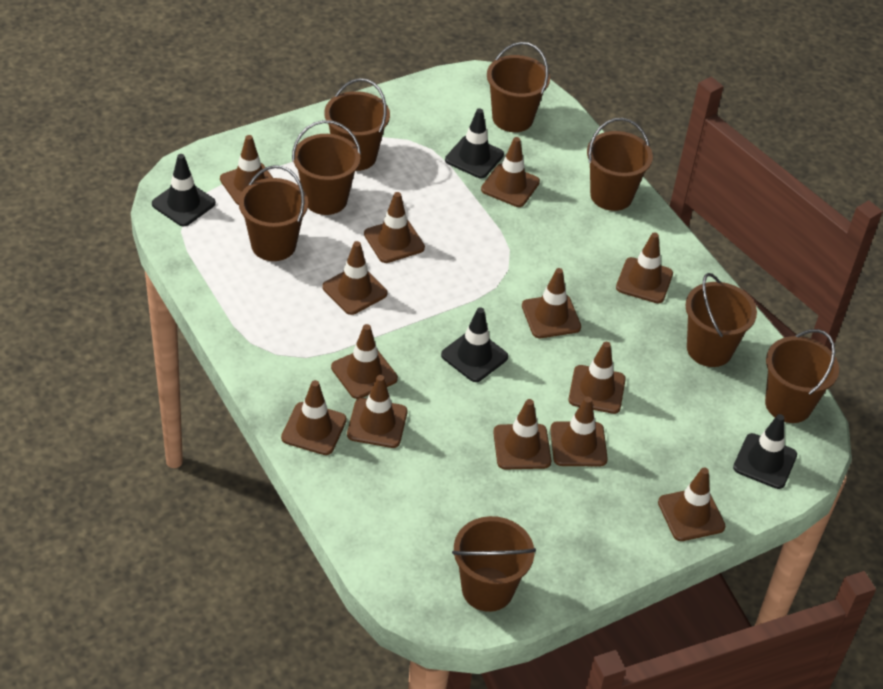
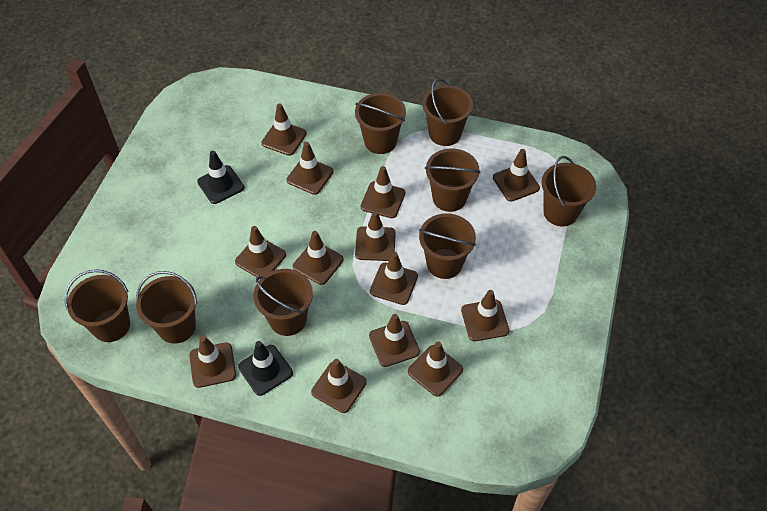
black traffic cone: 4 -> 2

